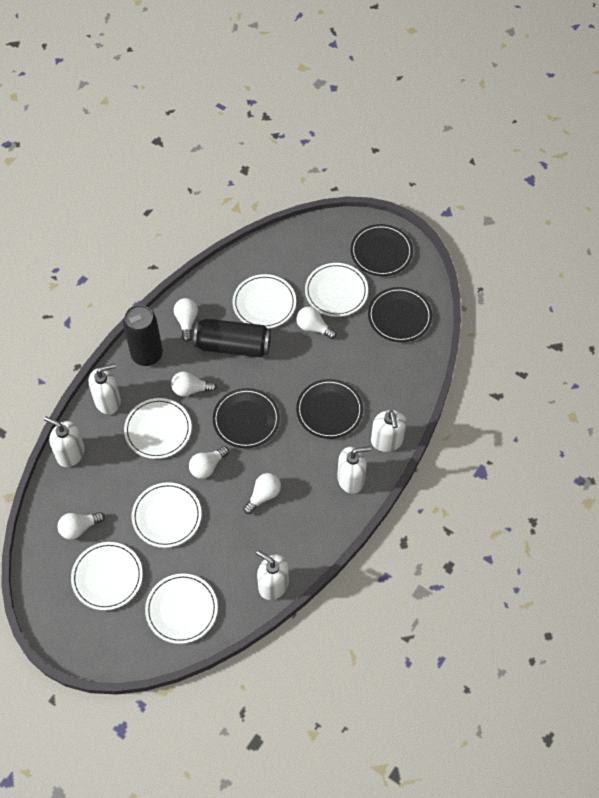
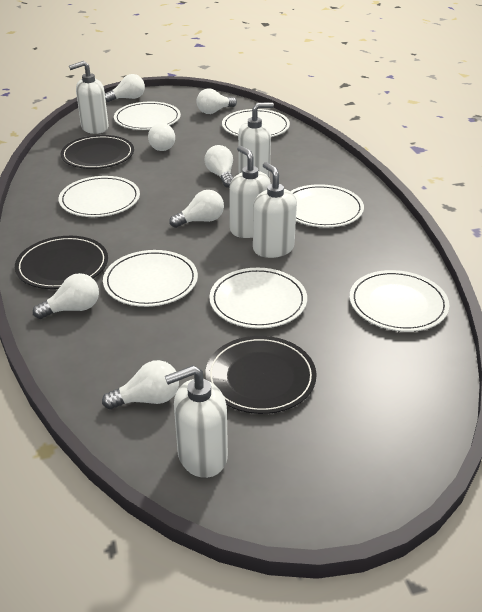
black can: 2 -> 0
black plate: 4 -> 3
white light bulb: 6 -> 7
white plate: 6 -> 7

